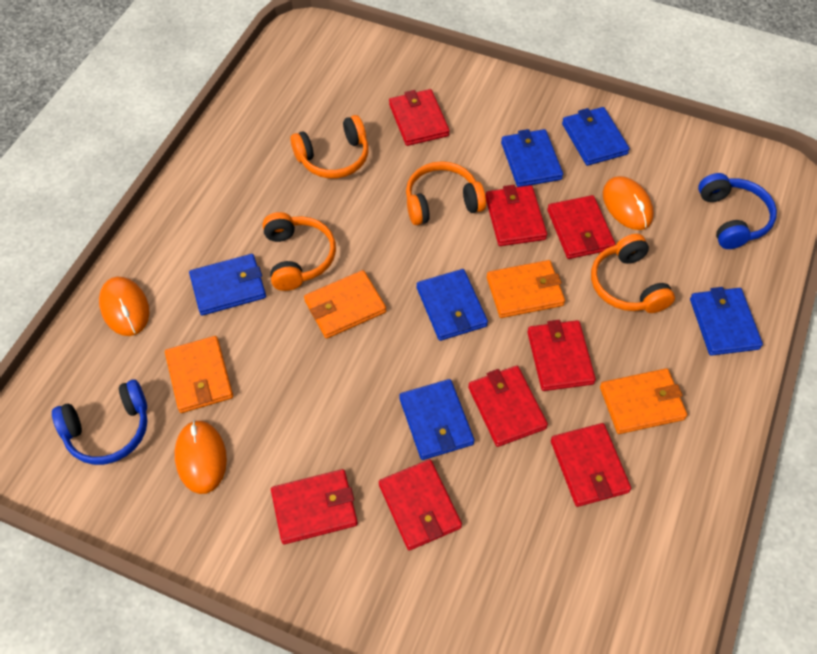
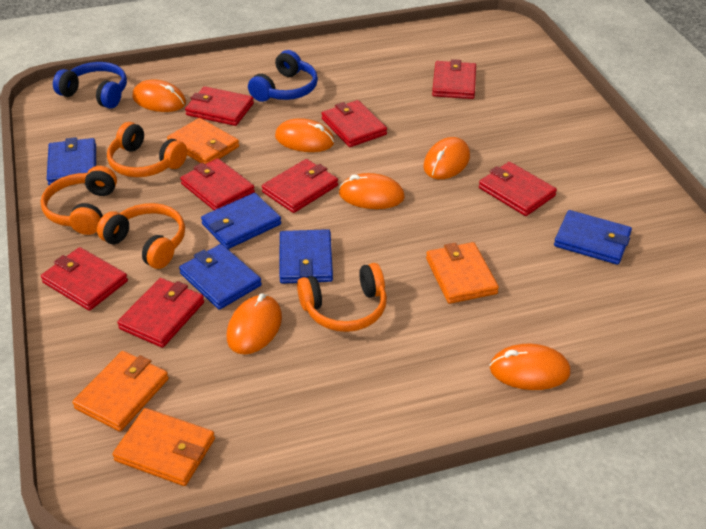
blue wallet: 6 -> 5
orange mouse: 3 -> 6

